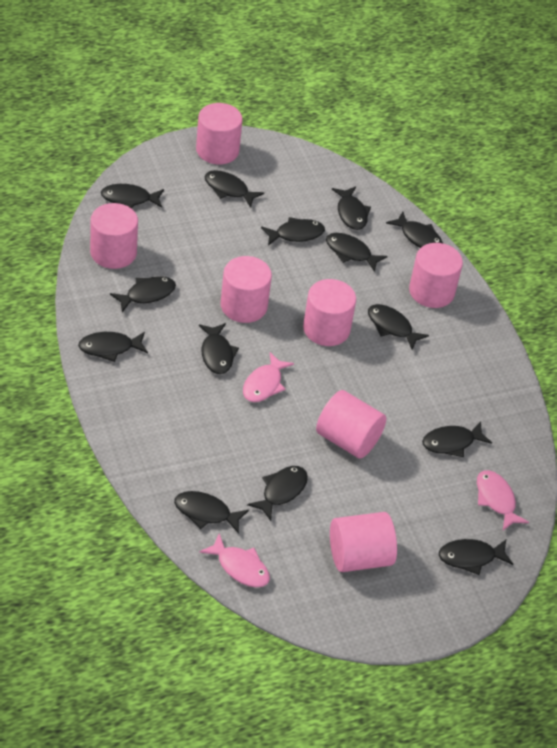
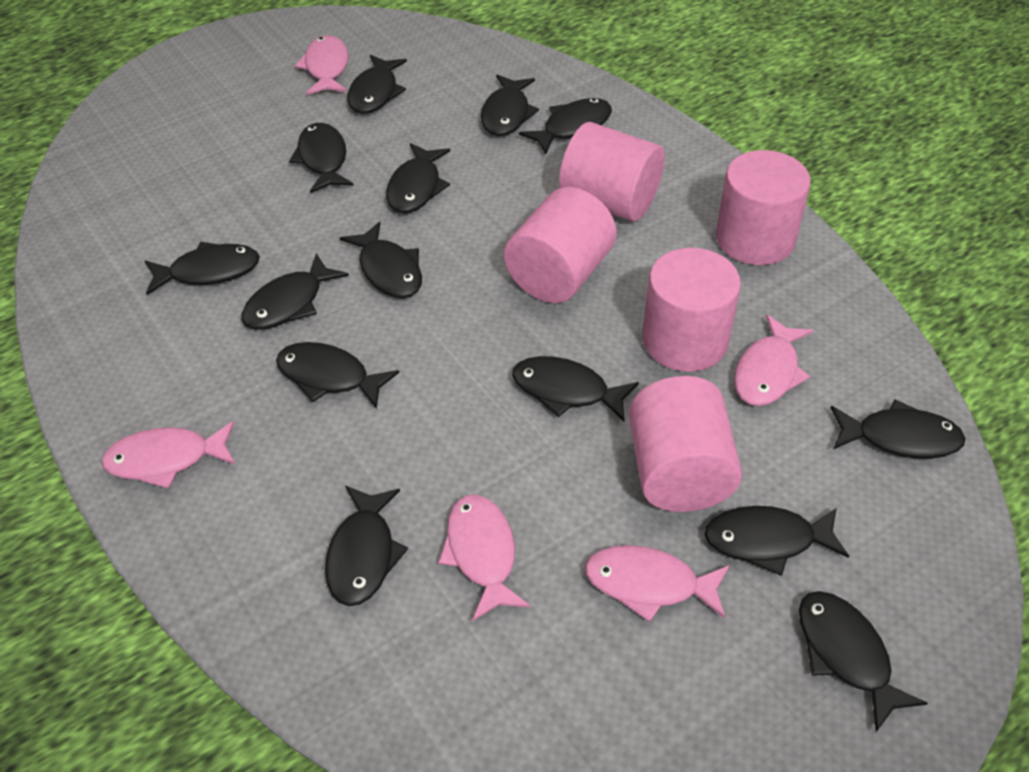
pink cylinder: 7 -> 5
pink fish: 3 -> 5

